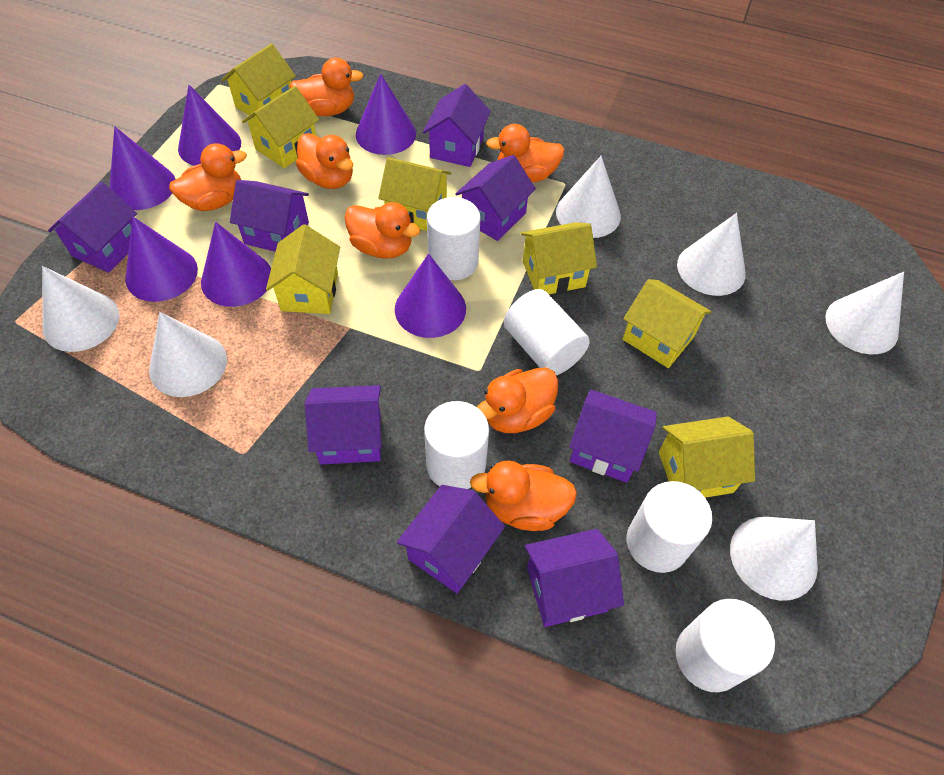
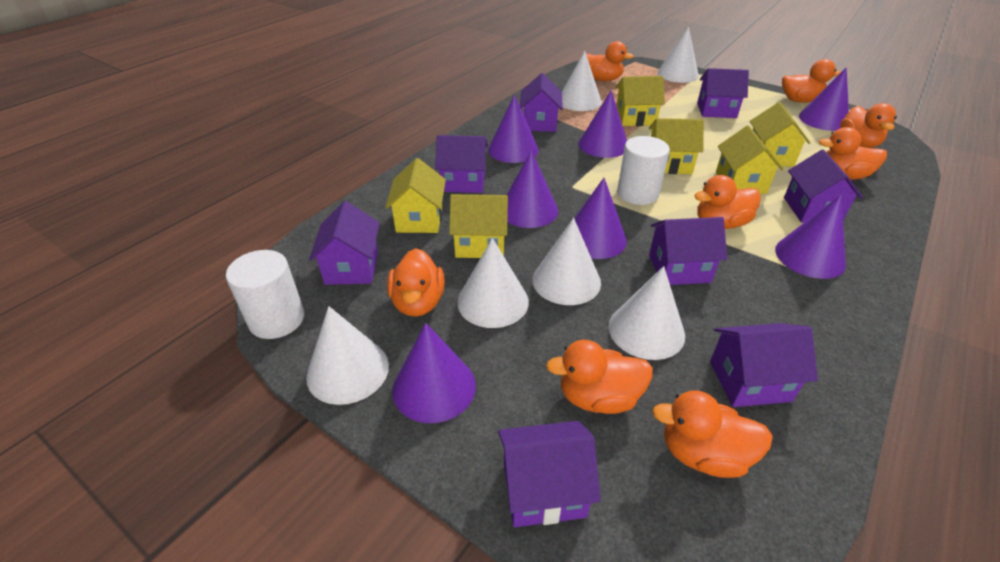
orange duck: 7 -> 8
purple cone: 6 -> 7
white cylinder: 5 -> 2
yellow house: 7 -> 6

